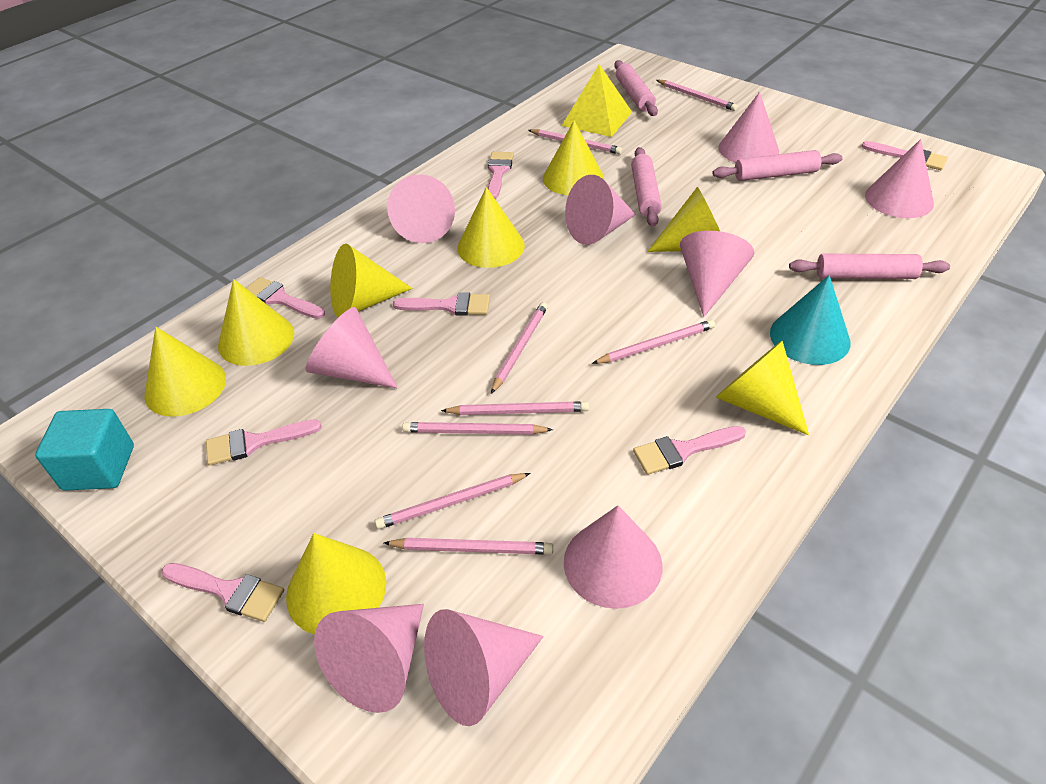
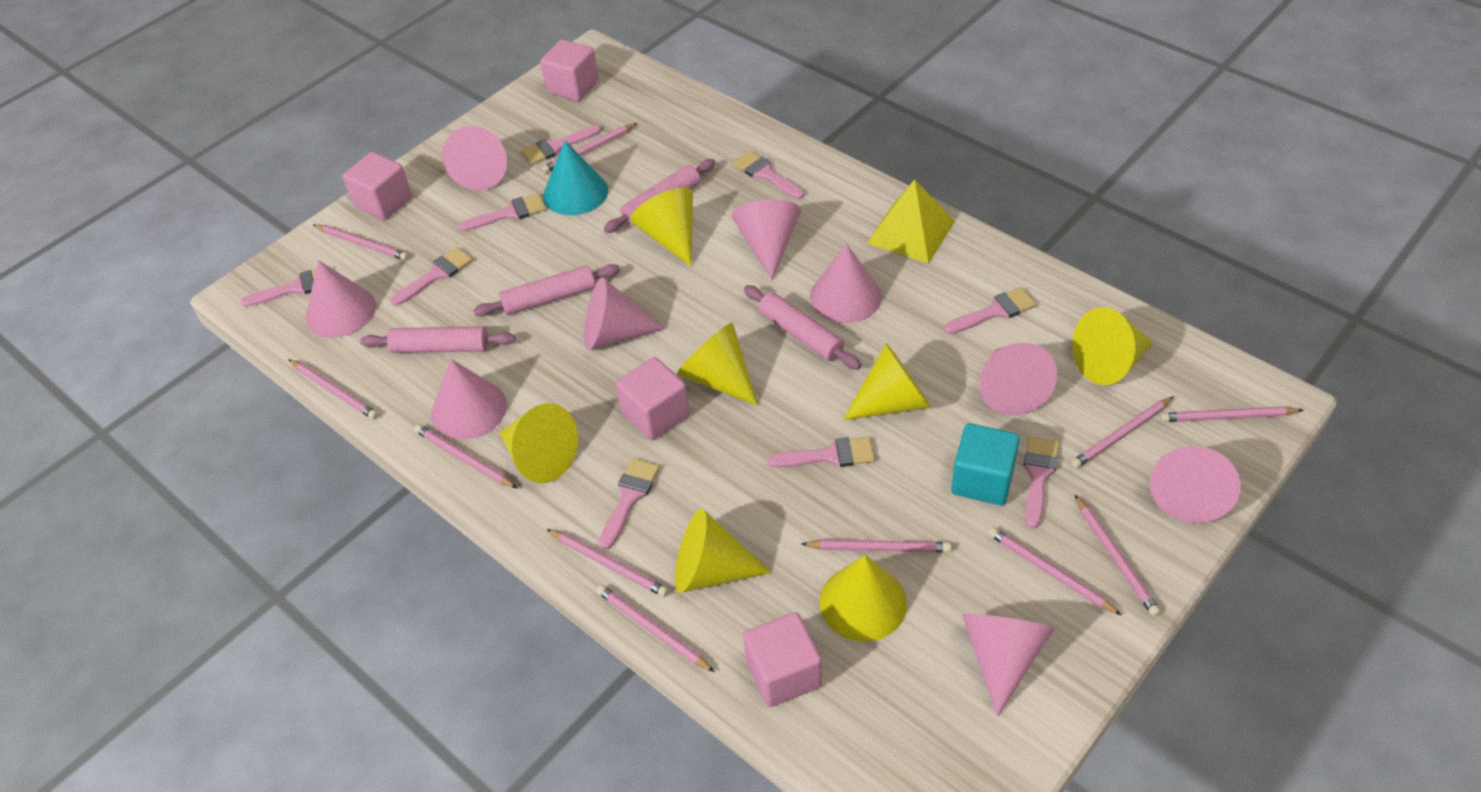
pink brush: 7 -> 9
pink cube: 0 -> 4
pink pencil: 8 -> 11
yellow cone: 8 -> 7

